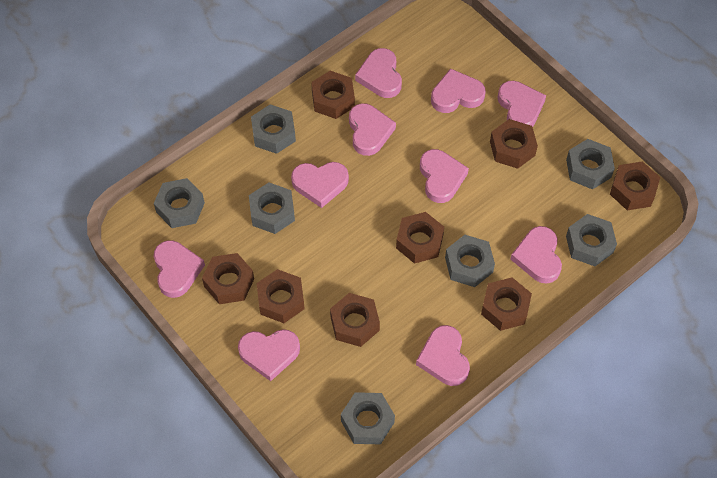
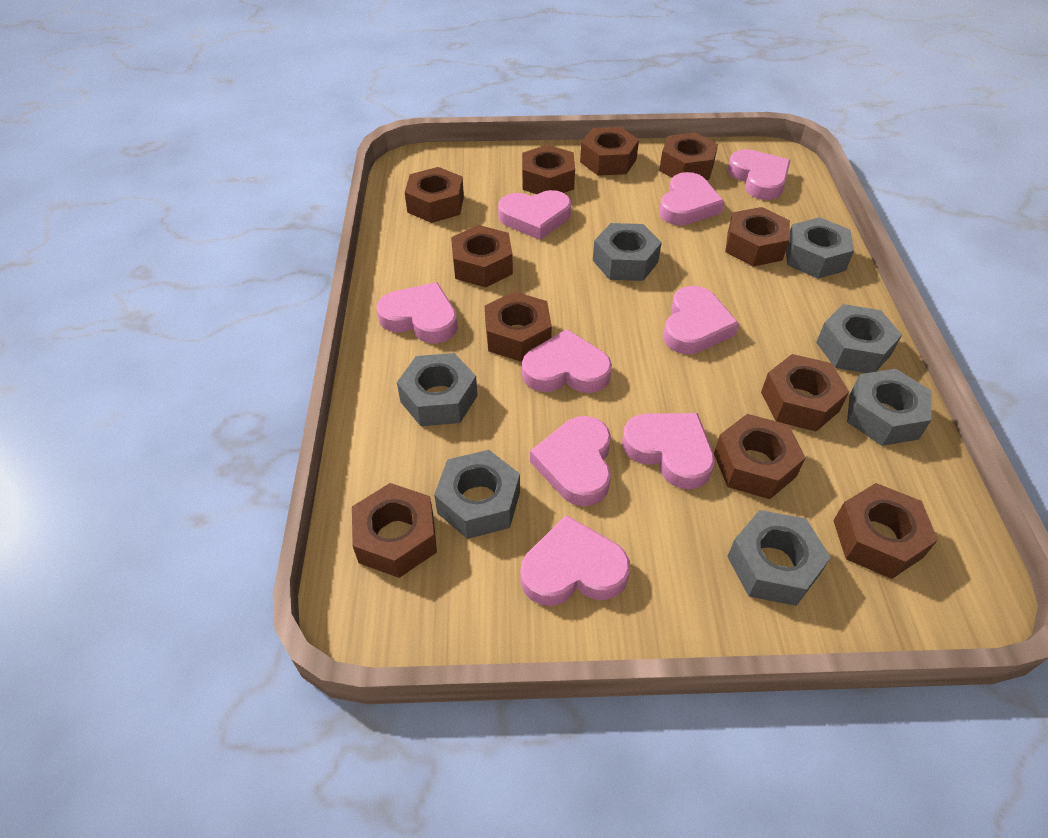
brown nut: 8 -> 11
pink heart: 10 -> 9

